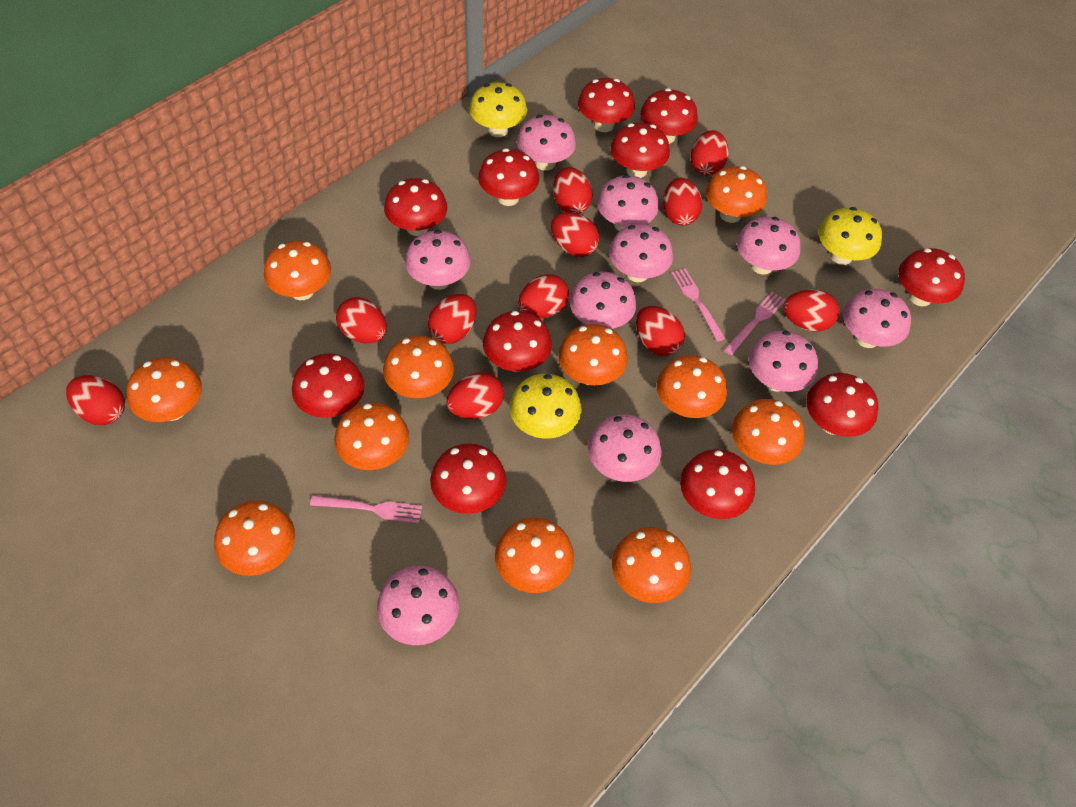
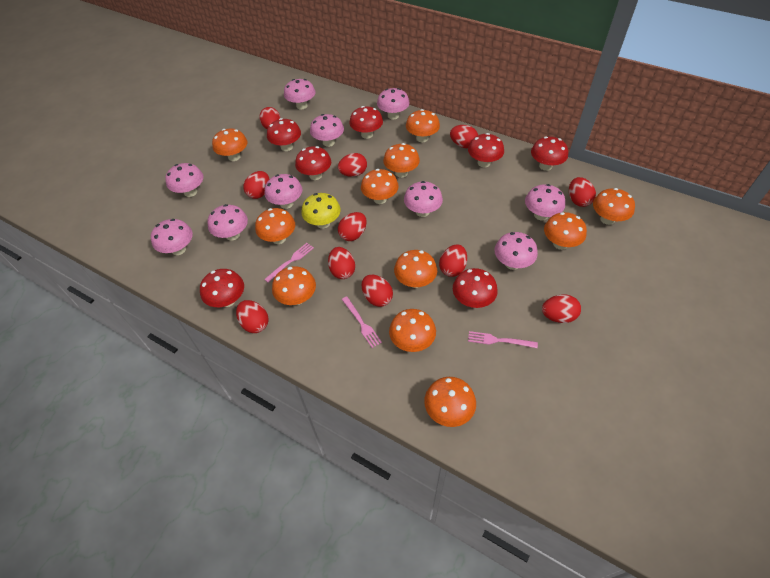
red mushroom: 11 -> 7
yellow mushroom: 3 -> 1

